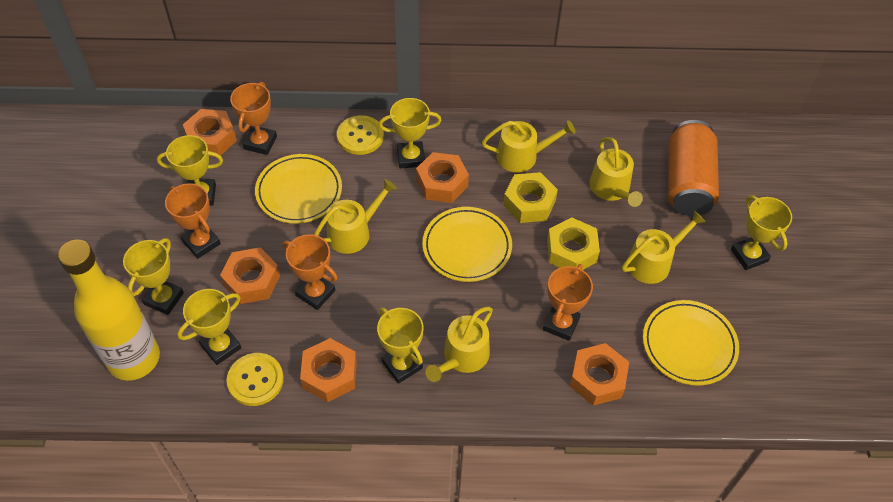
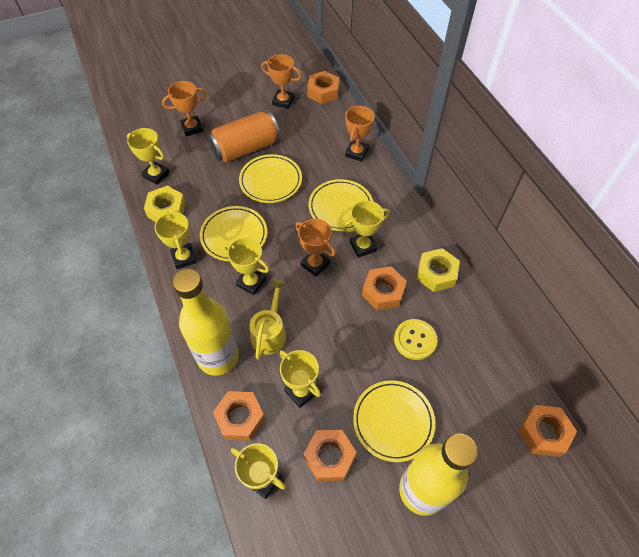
yellow bottle: 1 -> 2
yellow button: 2 -> 1
yellow plate: 3 -> 4
yellow watering can: 5 -> 1

